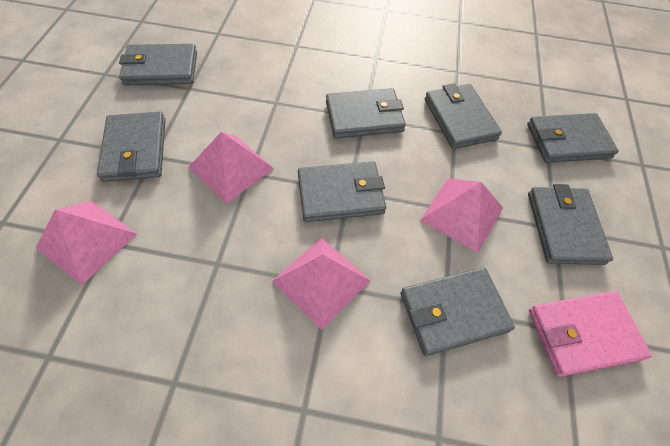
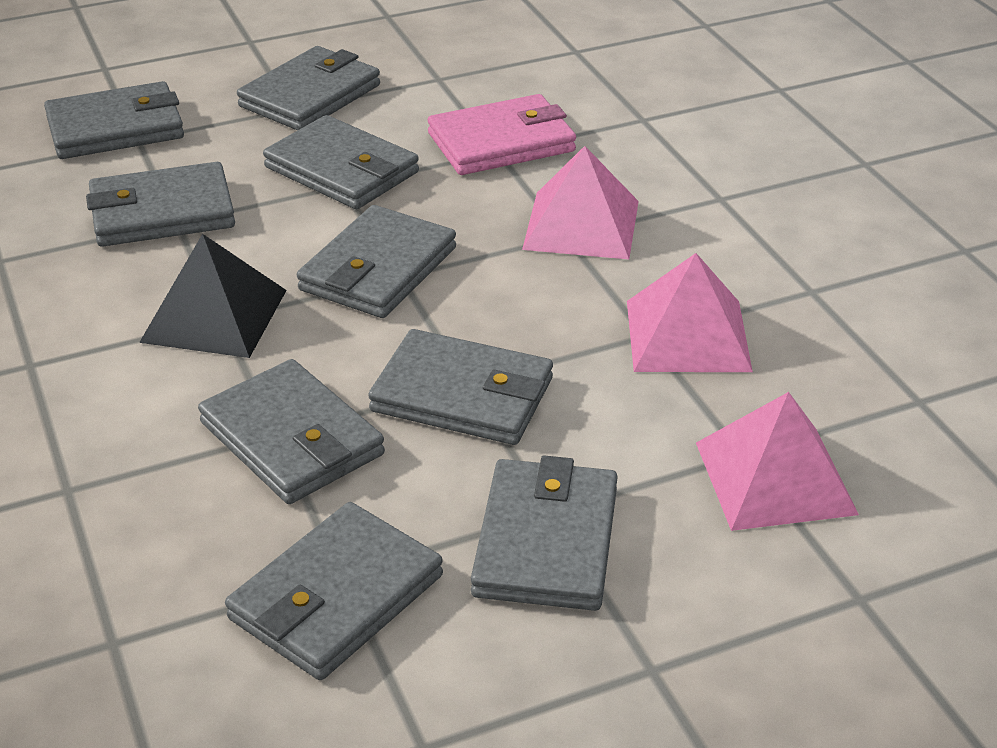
black pyramid: 0 -> 1
grey wallet: 8 -> 9
pink pyramid: 4 -> 3

